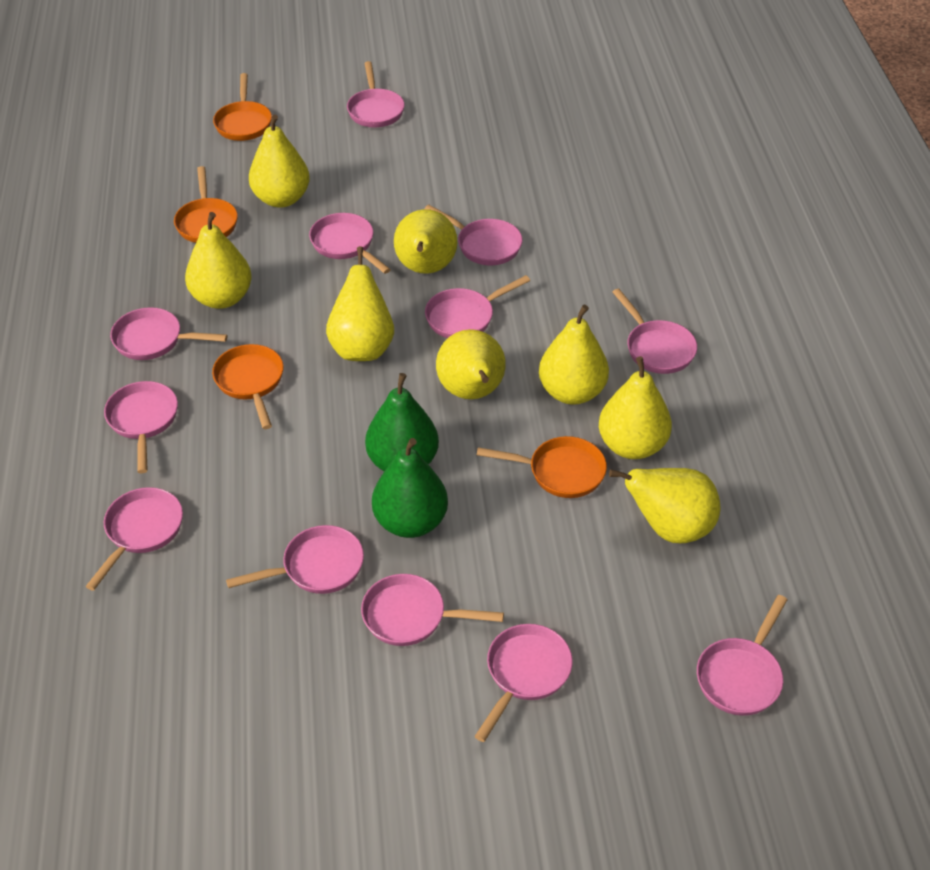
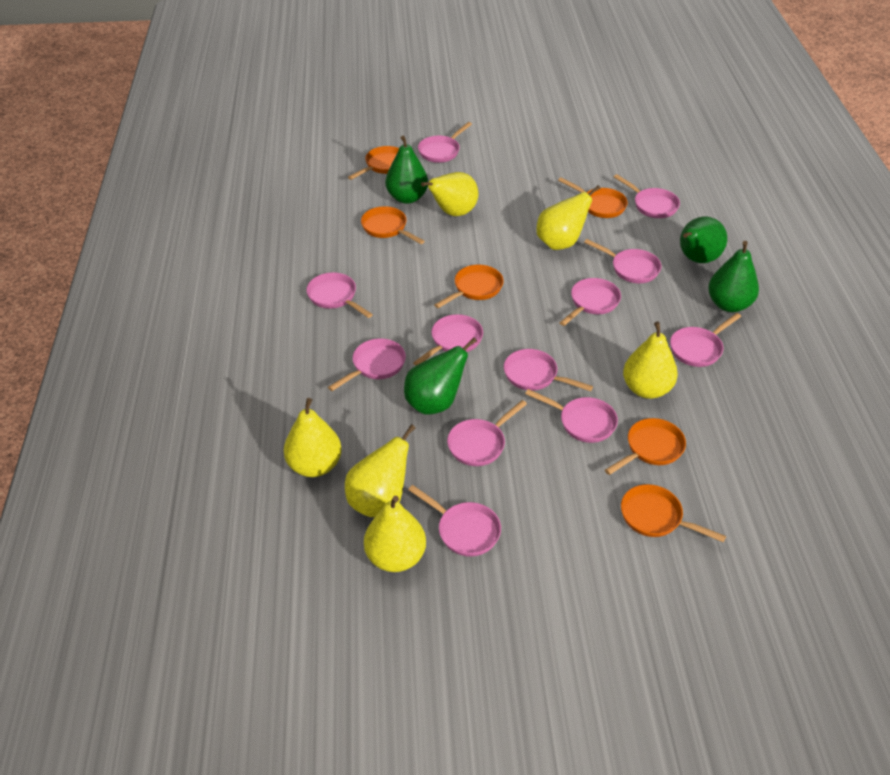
green pear: 2 -> 4
orange pan: 4 -> 6
yellow pear: 8 -> 6

